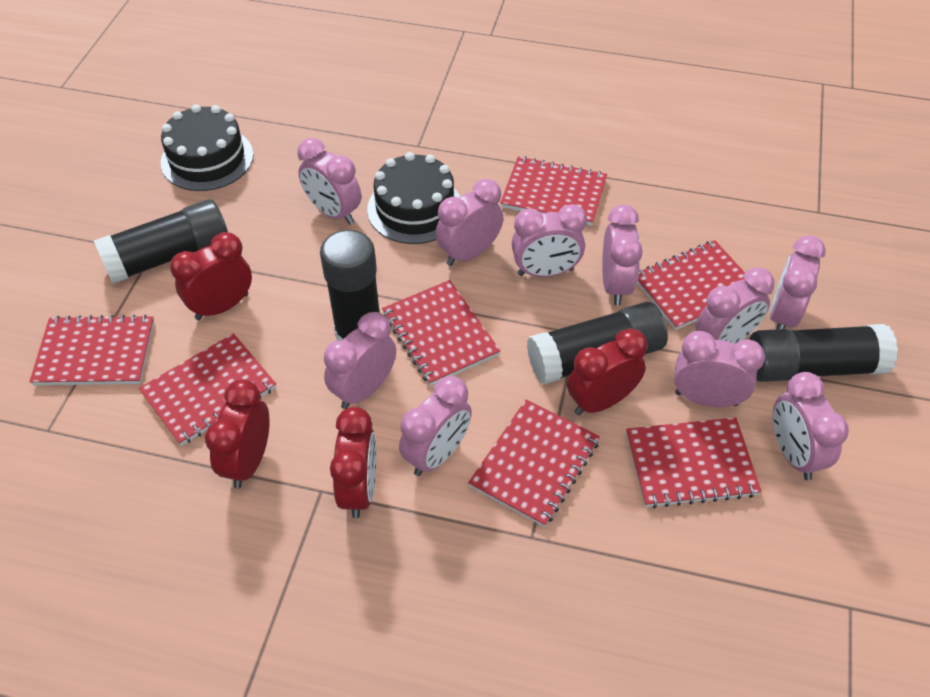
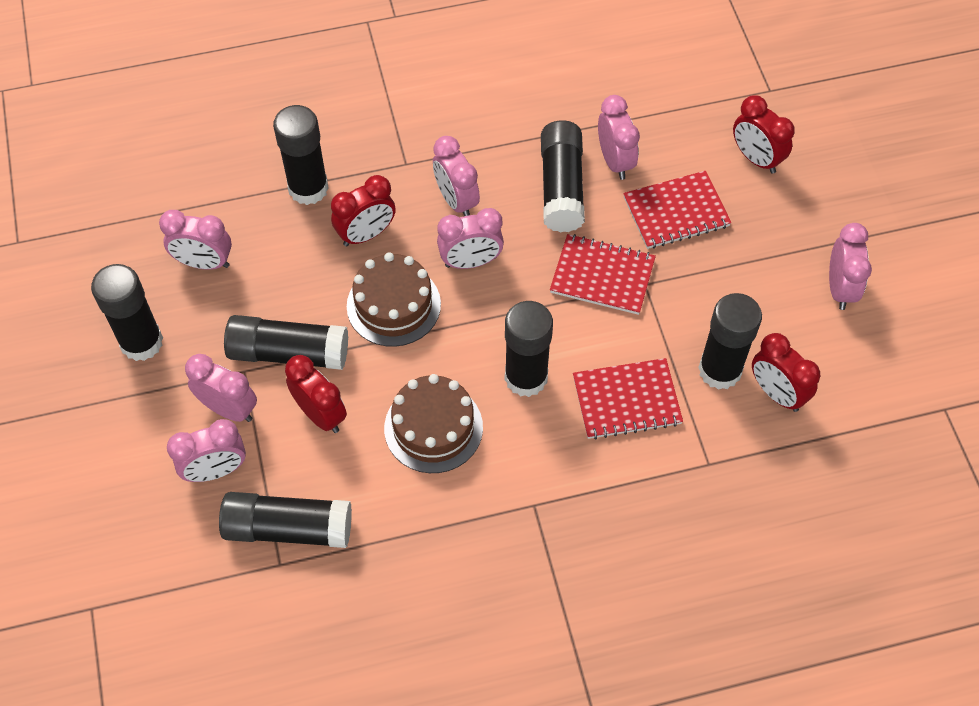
black cake: 2 -> 0
black glue stick: 4 -> 7
brown cake: 0 -> 2
pink clock: 10 -> 7
red notebook: 7 -> 3

